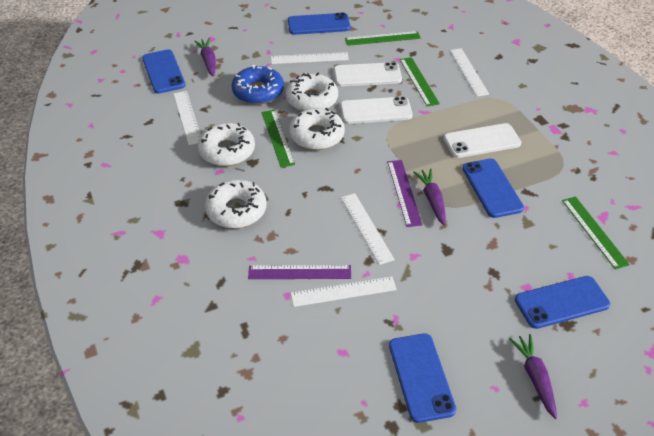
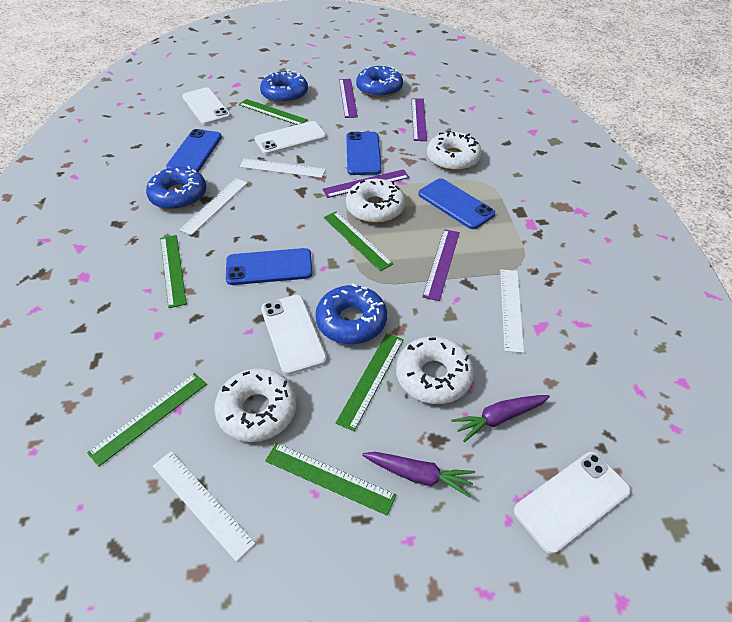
blue donut: 1 -> 4
blue phone: 5 -> 4
green ruler: 4 -> 6
purple carrot: 3 -> 2
purple ruler: 2 -> 4
white phone: 3 -> 4
white ruler: 5 -> 4

